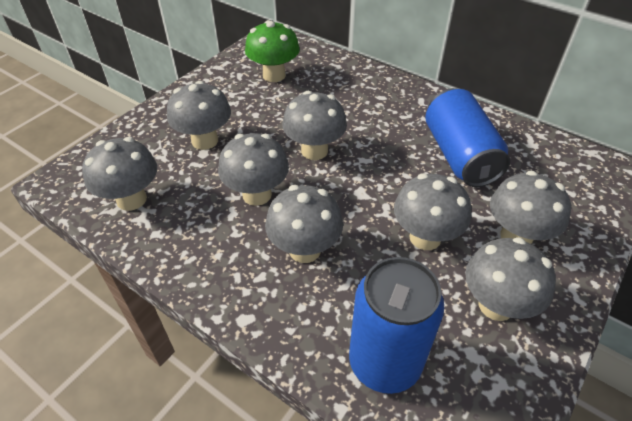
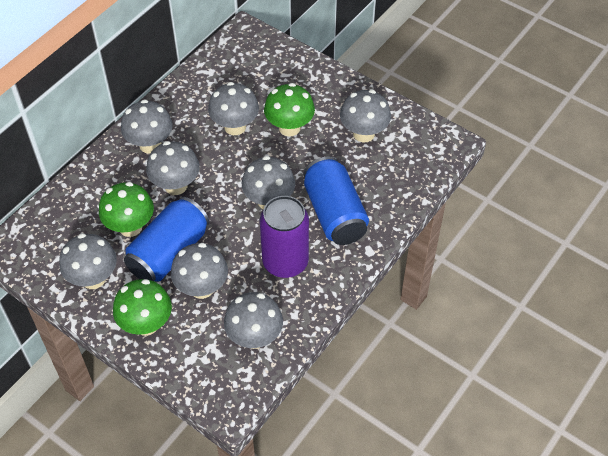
green mushroom: 1 -> 3
purple can: 0 -> 1

